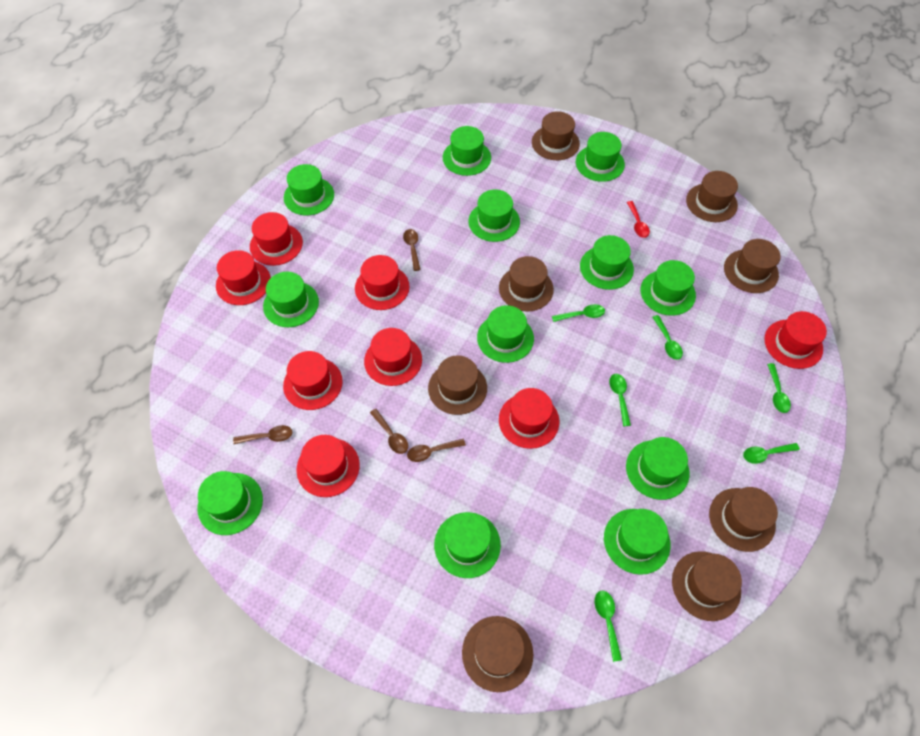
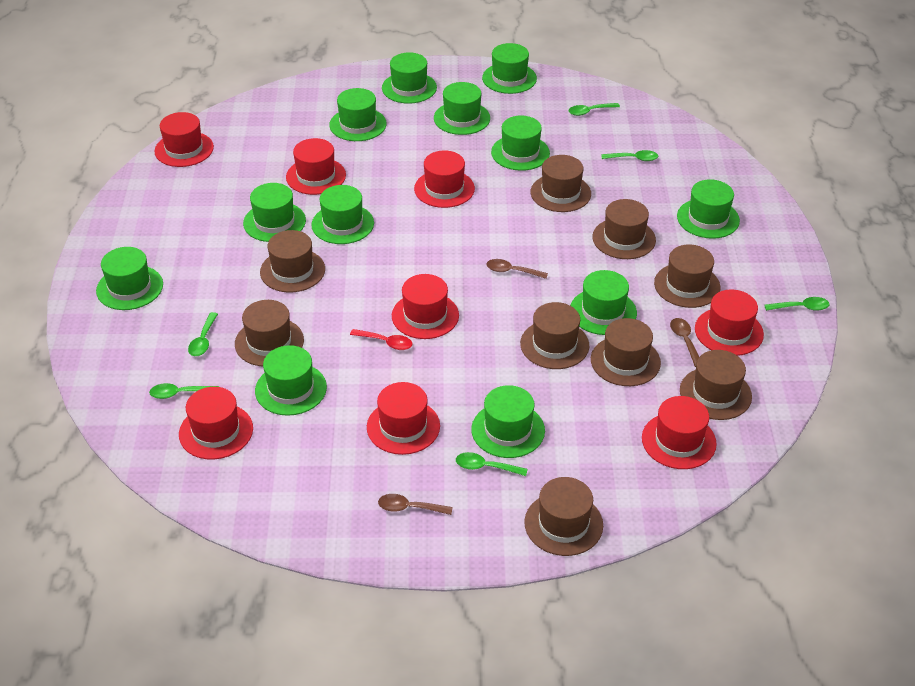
brown hat: 8 -> 9
brown spoon: 4 -> 3

